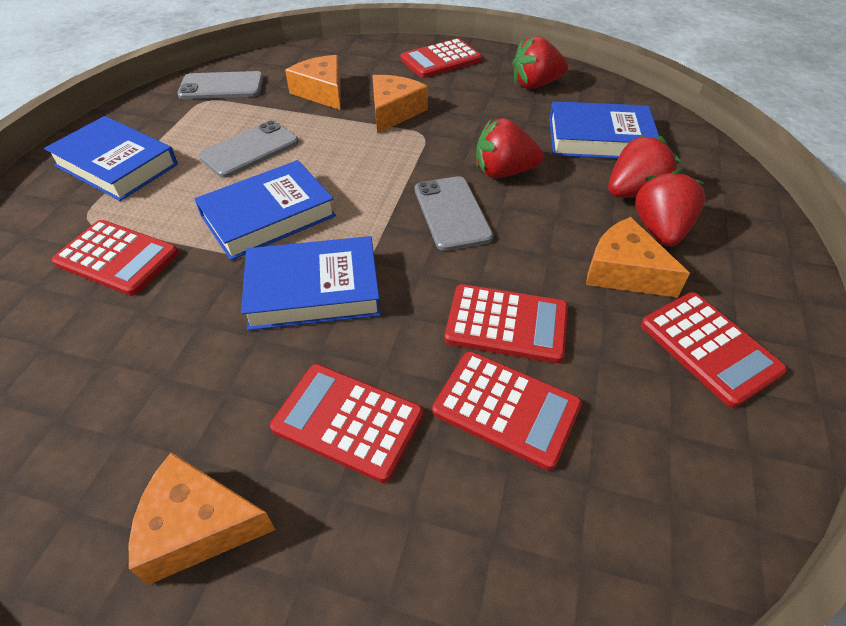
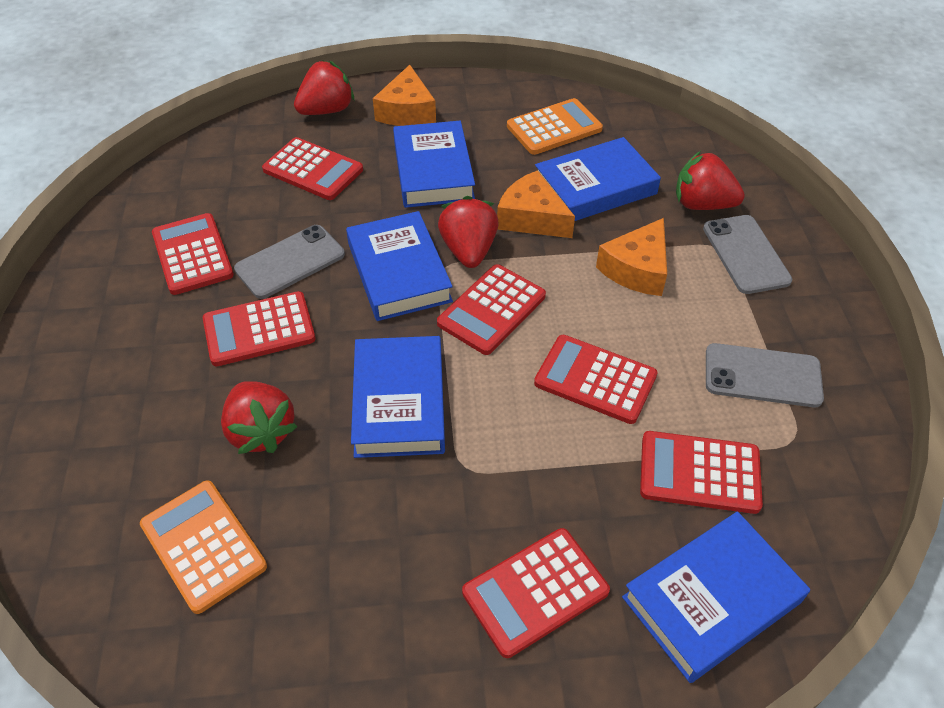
blue book: 4 -> 5
orange calculator: 0 -> 2
orange cheese: 4 -> 3
red calculator: 6 -> 7

